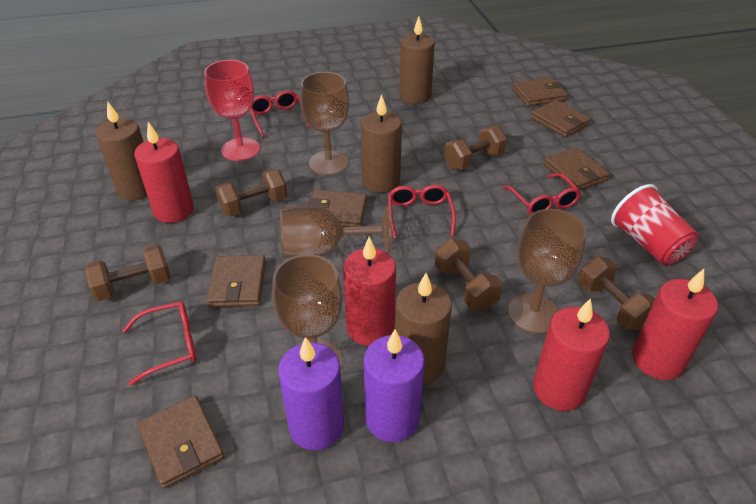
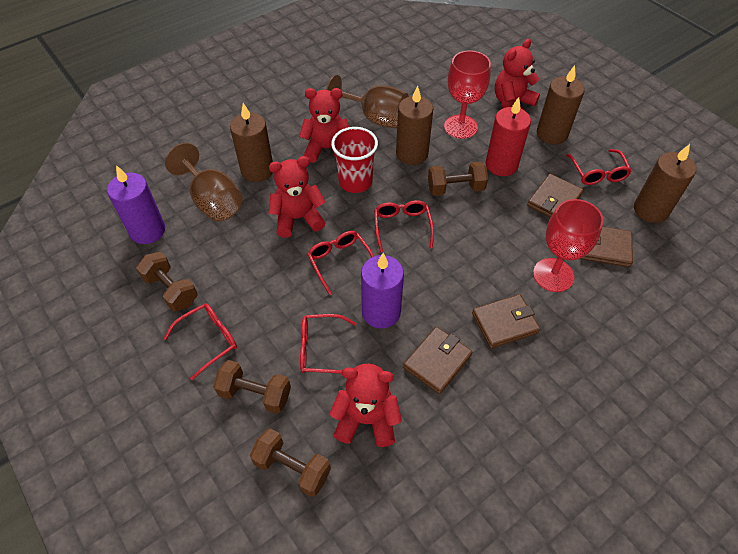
brown dumbbell: 5 -> 4
brown goblet: 4 -> 2
brown wallet: 6 -> 4
red candle: 4 -> 1
red glasses: 4 -> 5
red goblet: 1 -> 2
red teddy bear: 0 -> 4

